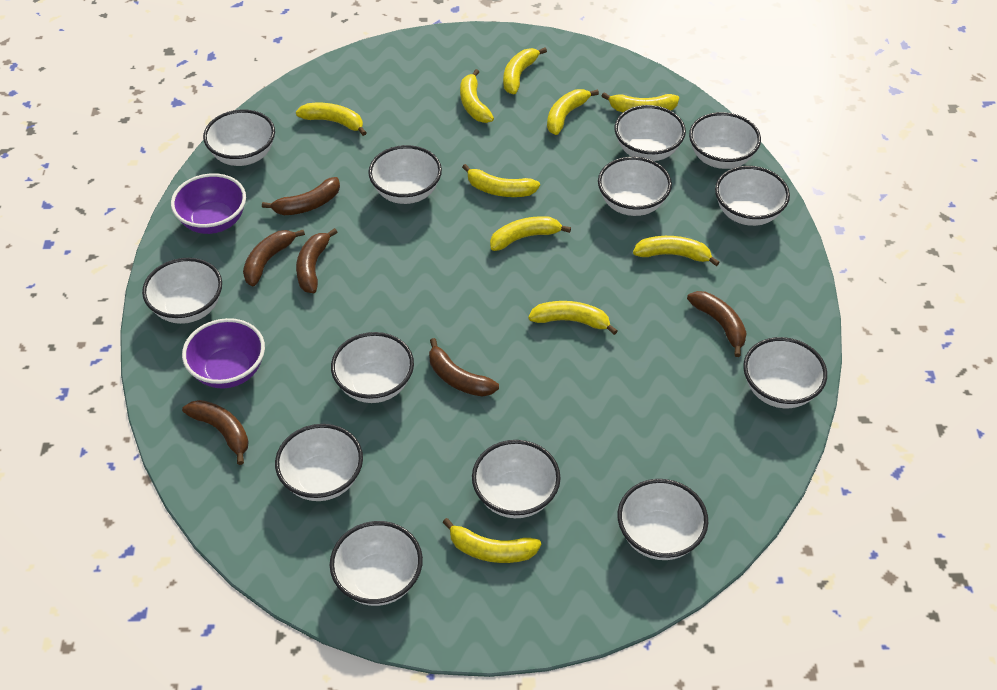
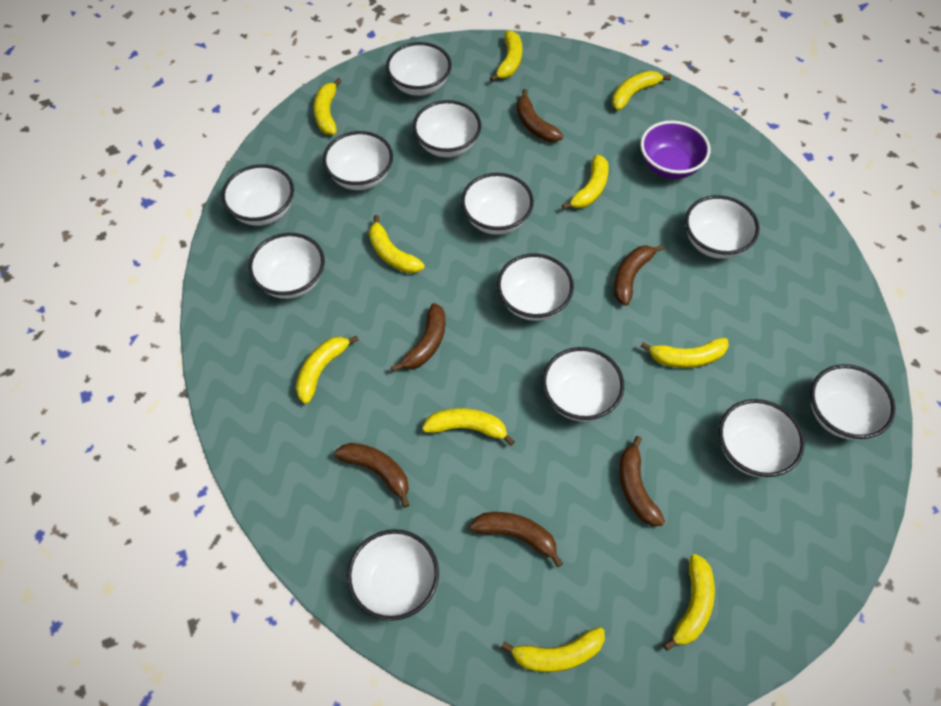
purple bowl: 2 -> 1
white bowl: 13 -> 12

